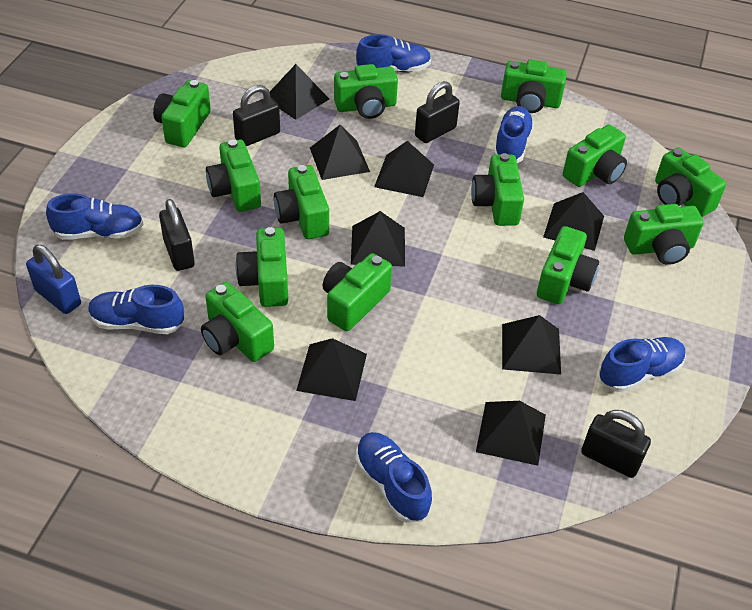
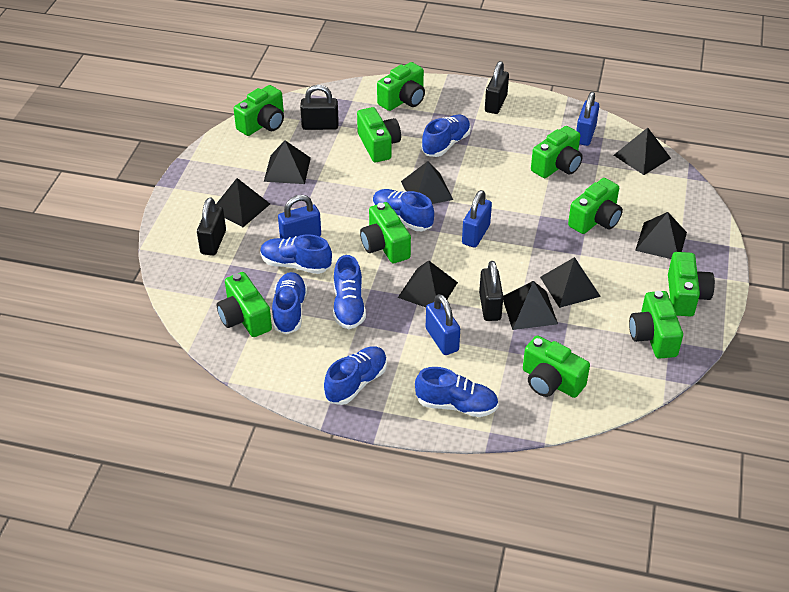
blue padlock: 1 -> 4
blue shoe: 6 -> 7
green camera: 13 -> 10

